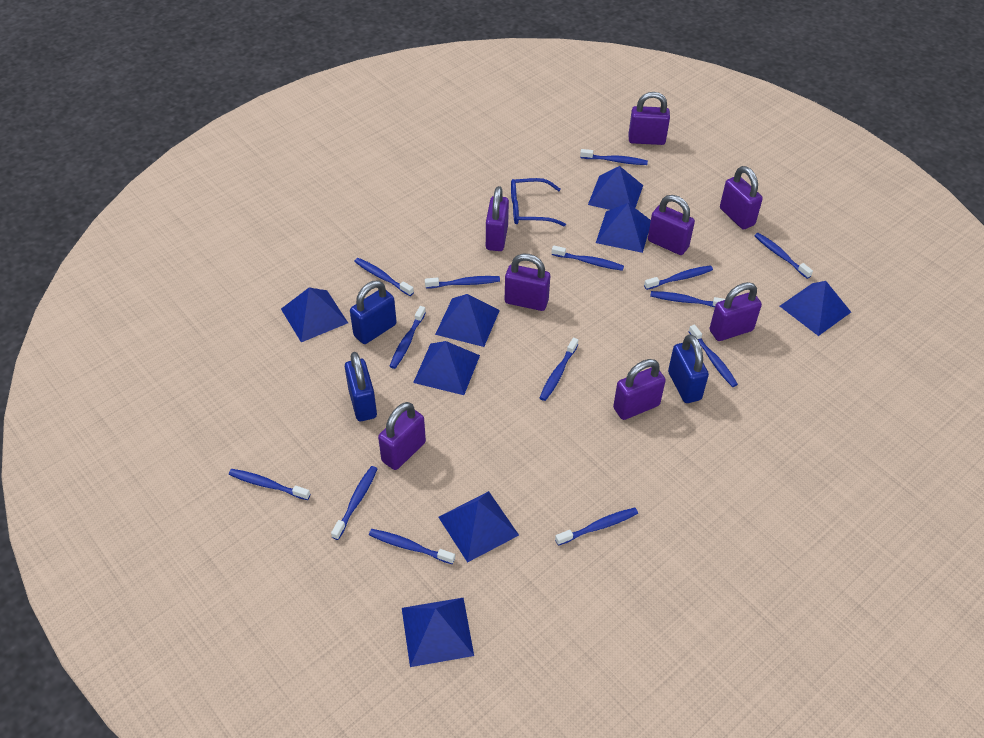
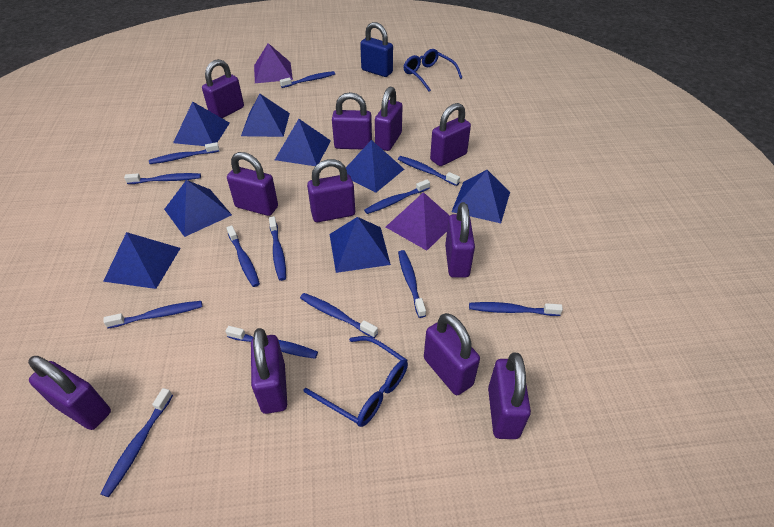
blue glasses: 1 -> 2
blue padlock: 3 -> 1
blue toothbrush: 14 -> 13
purple padlock: 8 -> 11
purple pyramid: 0 -> 2

